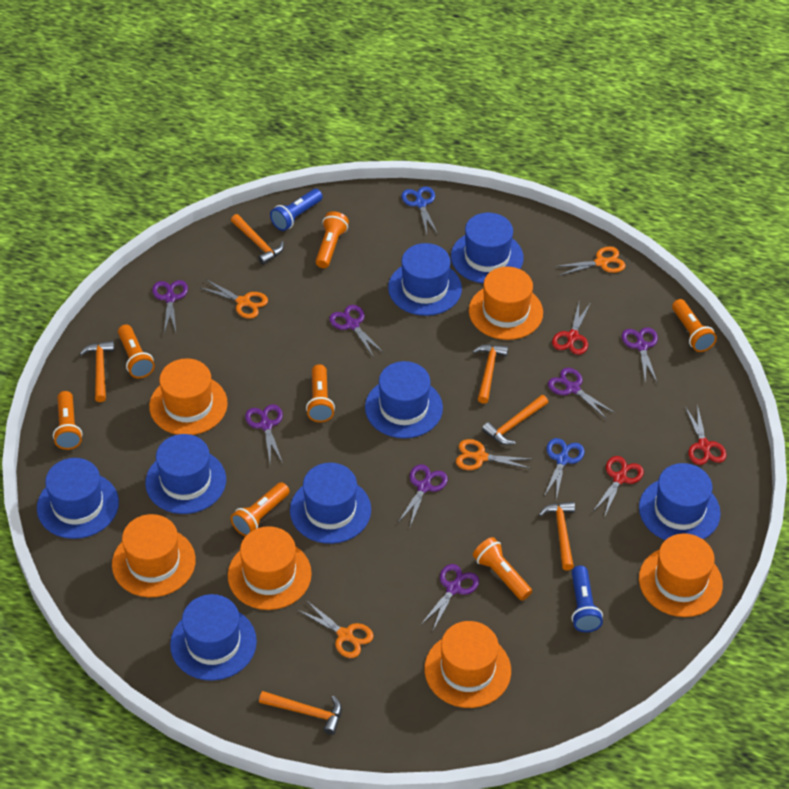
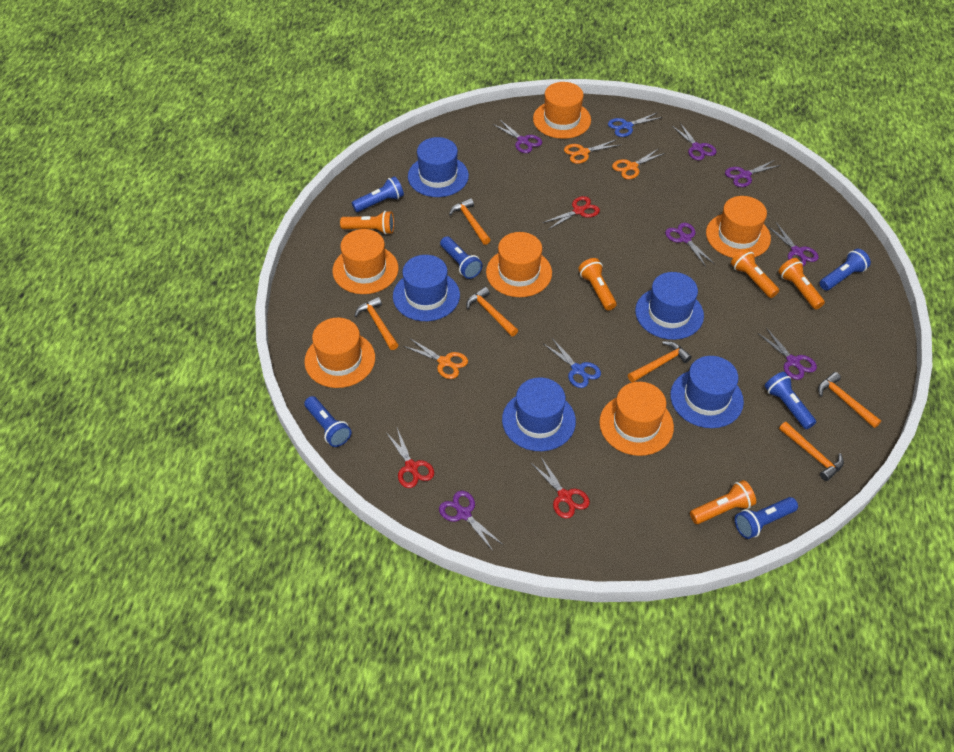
blue flashlight: 2 -> 6
blue hat: 8 -> 5
orange flashlight: 7 -> 5
orange scissors: 4 -> 3

